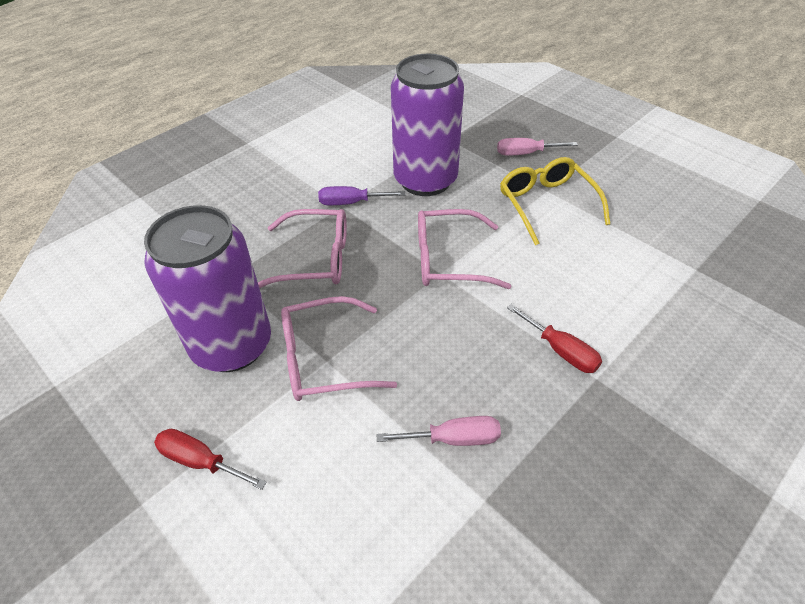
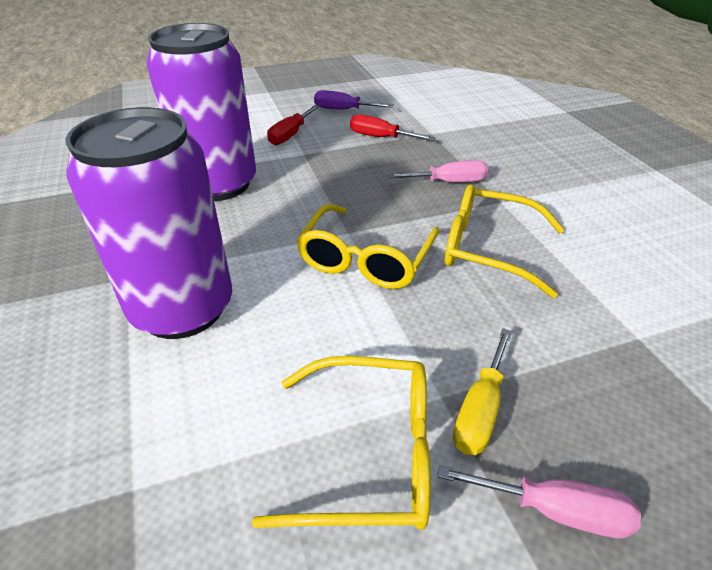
pink glasses: 3 -> 0
yellow glasses: 1 -> 3
yellow screwdriver: 0 -> 1

